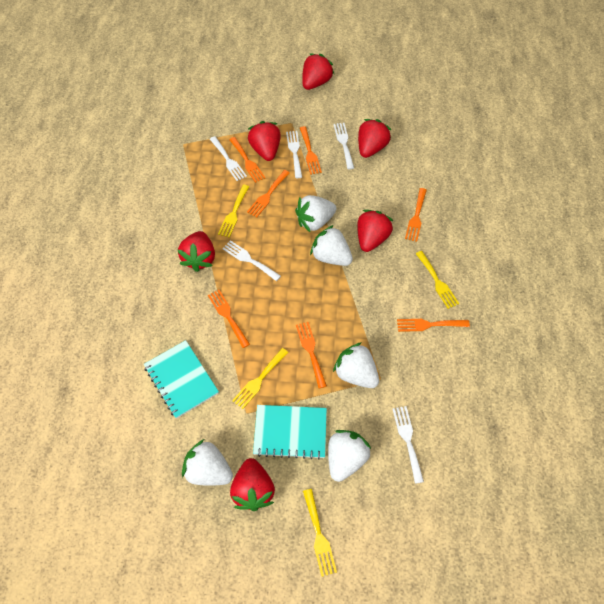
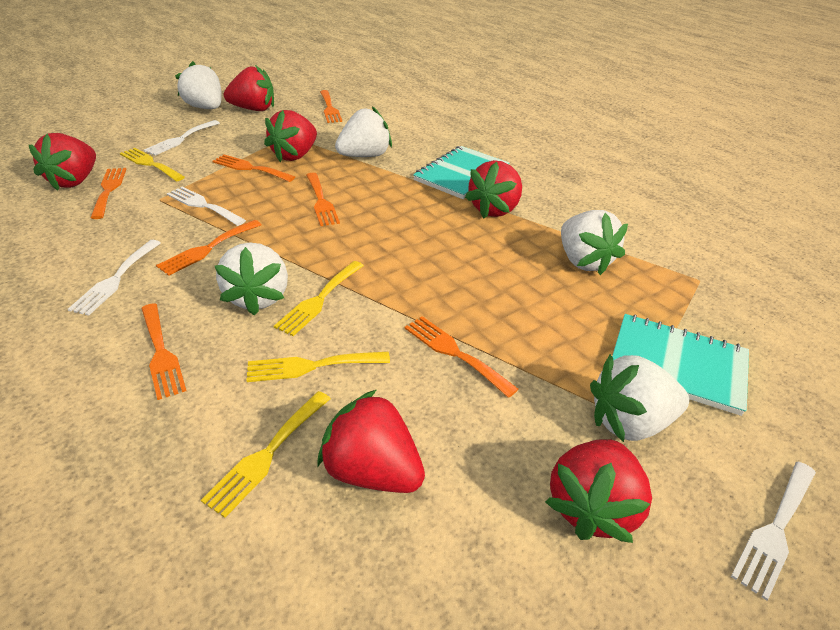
white fork: 5 -> 4

